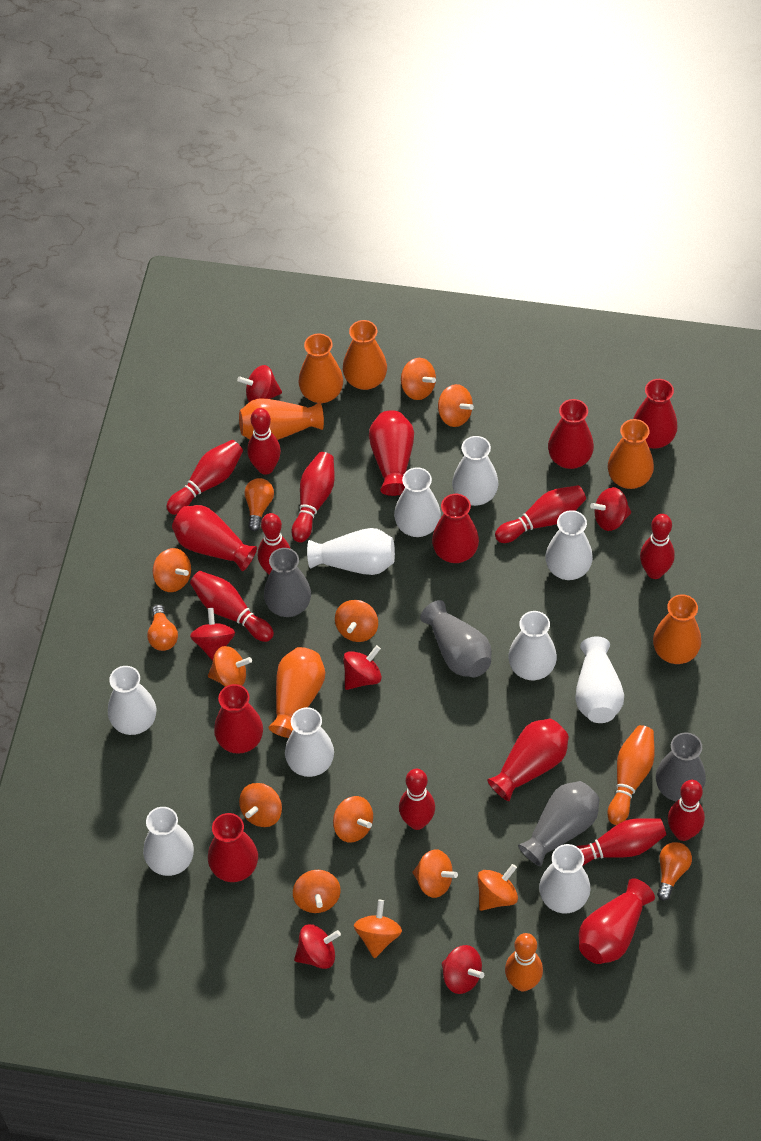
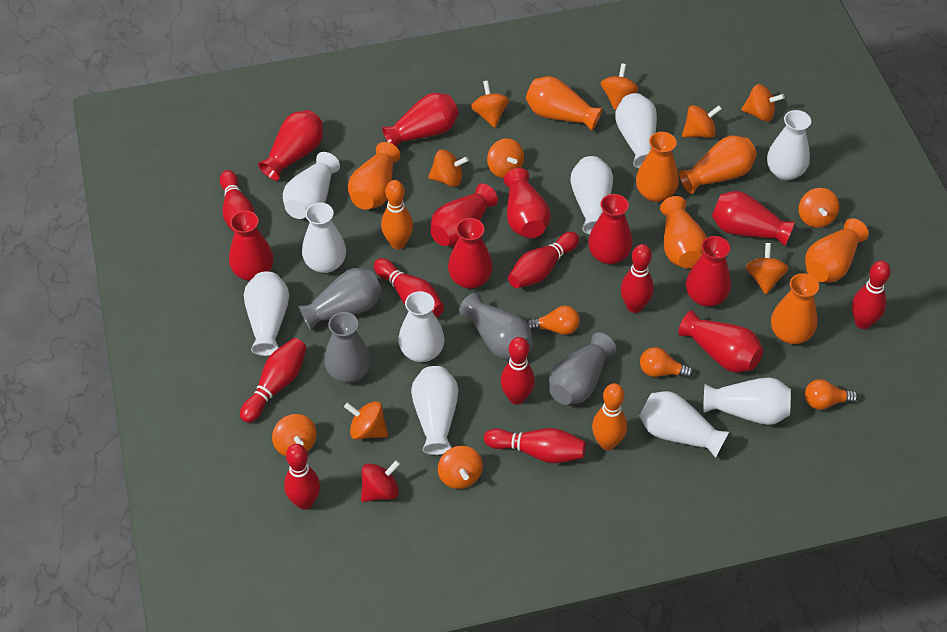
orange vase: 6 -> 7
red bowling pin: 10 -> 9
red spinning top: 6 -> 1
red vase: 9 -> 10

